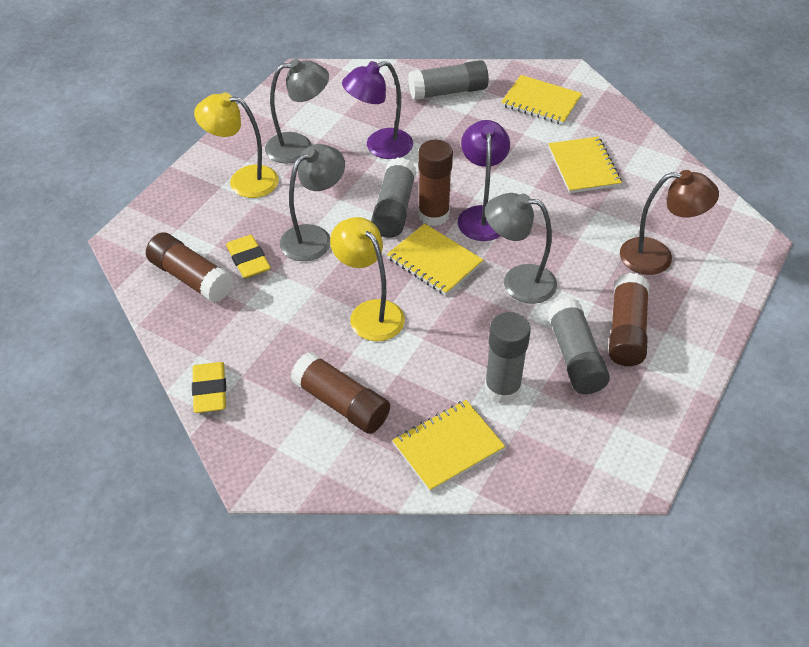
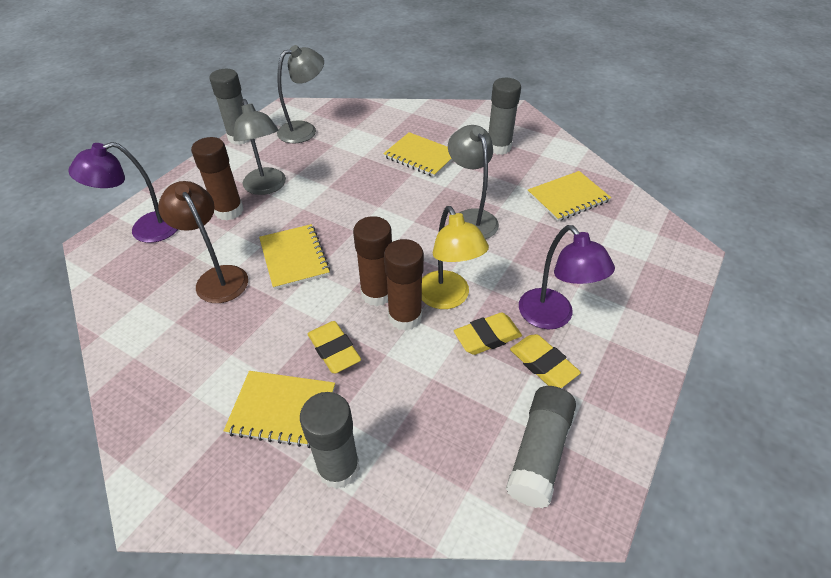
brown glue stick: 4 -> 3
yellow eraser: 2 -> 3
yellow lamp: 2 -> 1

